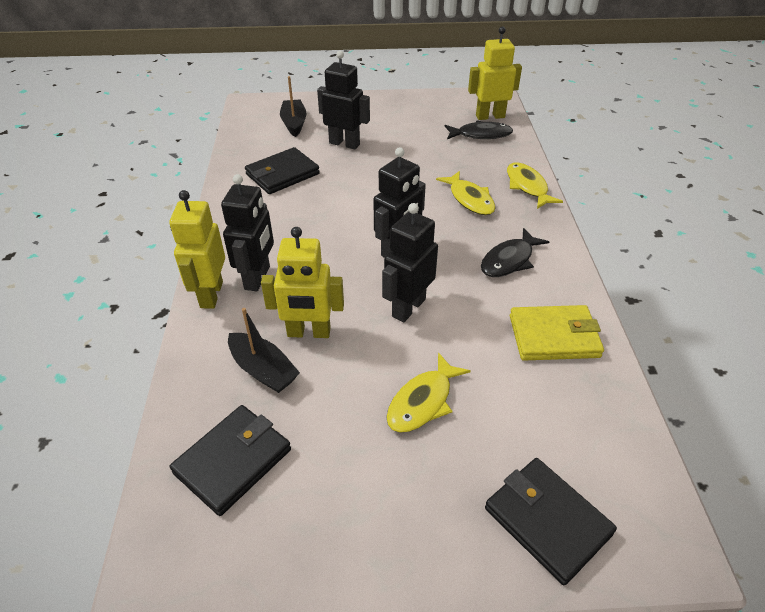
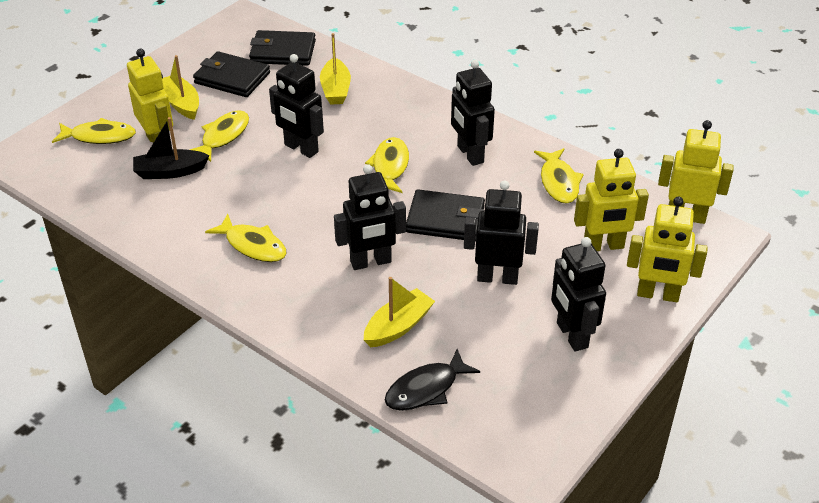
black boat: 2 -> 1
black fish: 2 -> 1
black robot: 4 -> 5
yellow boat: 0 -> 3
yellow fish: 3 -> 5
yellow robot: 3 -> 4
yellow wallet: 1 -> 0

